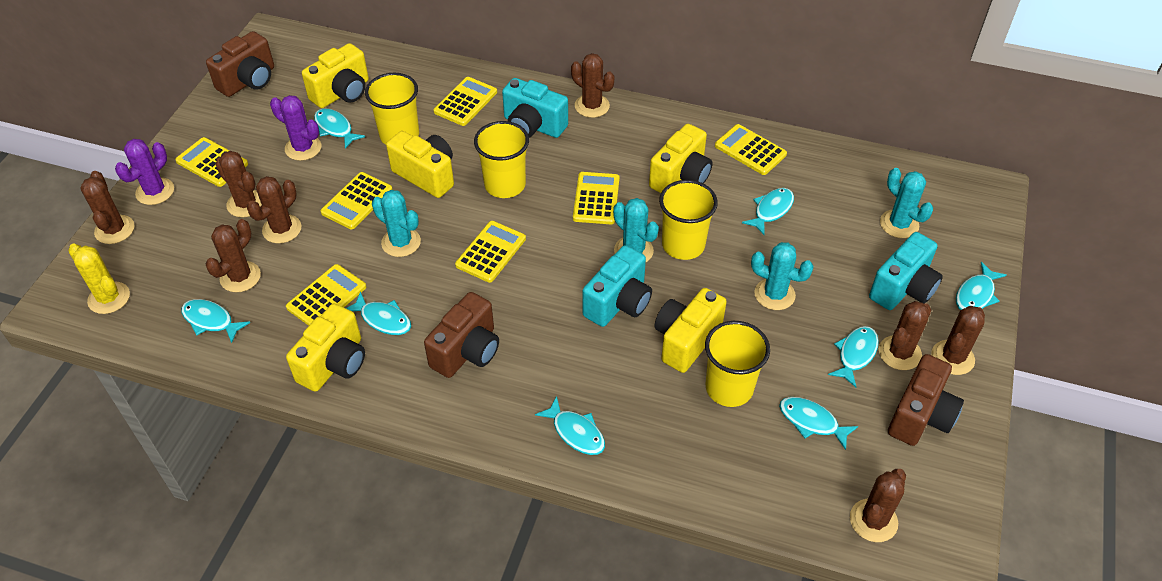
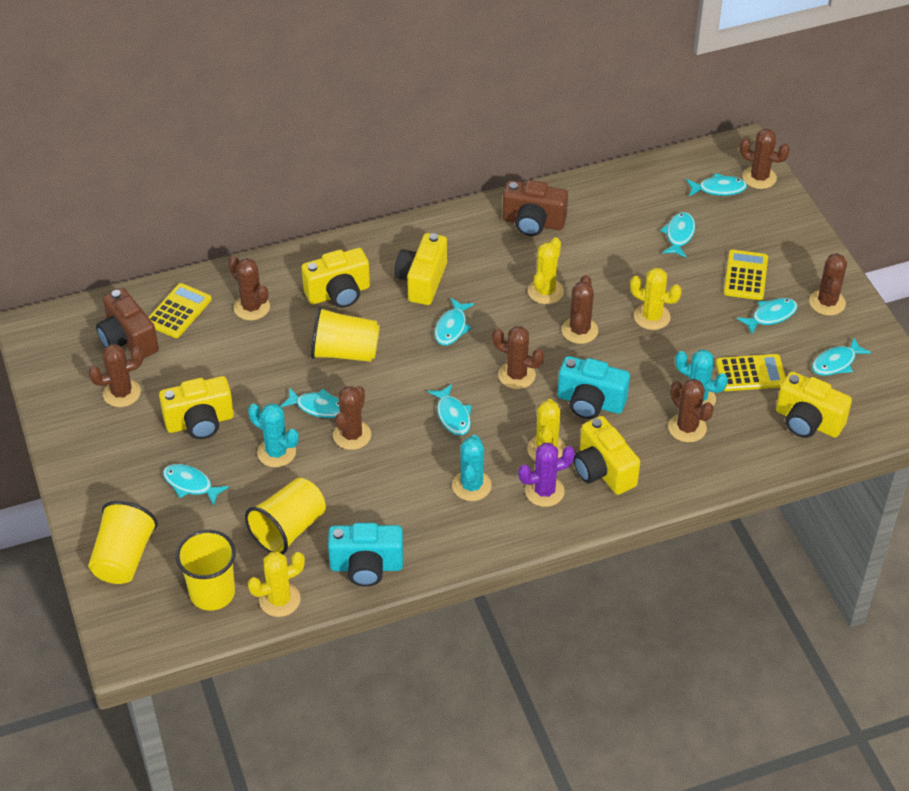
brown camera: 3 -> 2
purple cactus: 2 -> 1
turquoise cactus: 4 -> 3
turquoise camera: 3 -> 2
yellow cactus: 1 -> 4
yellow calculator: 7 -> 3

